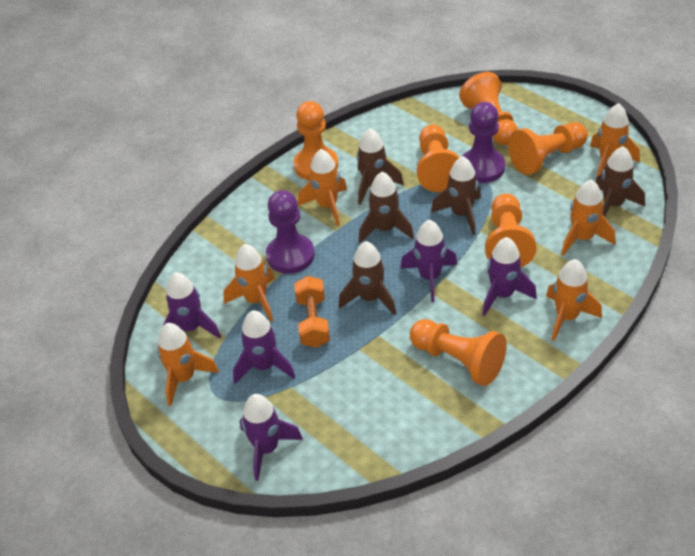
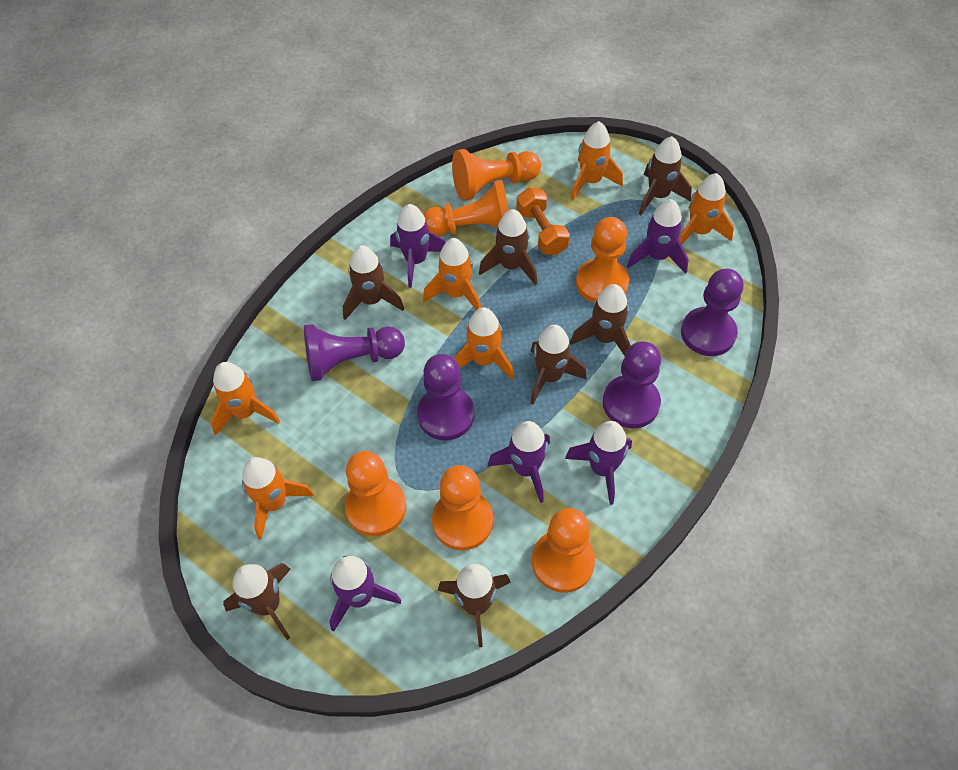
brown rocket: 5 -> 7
purple pawn: 2 -> 4

